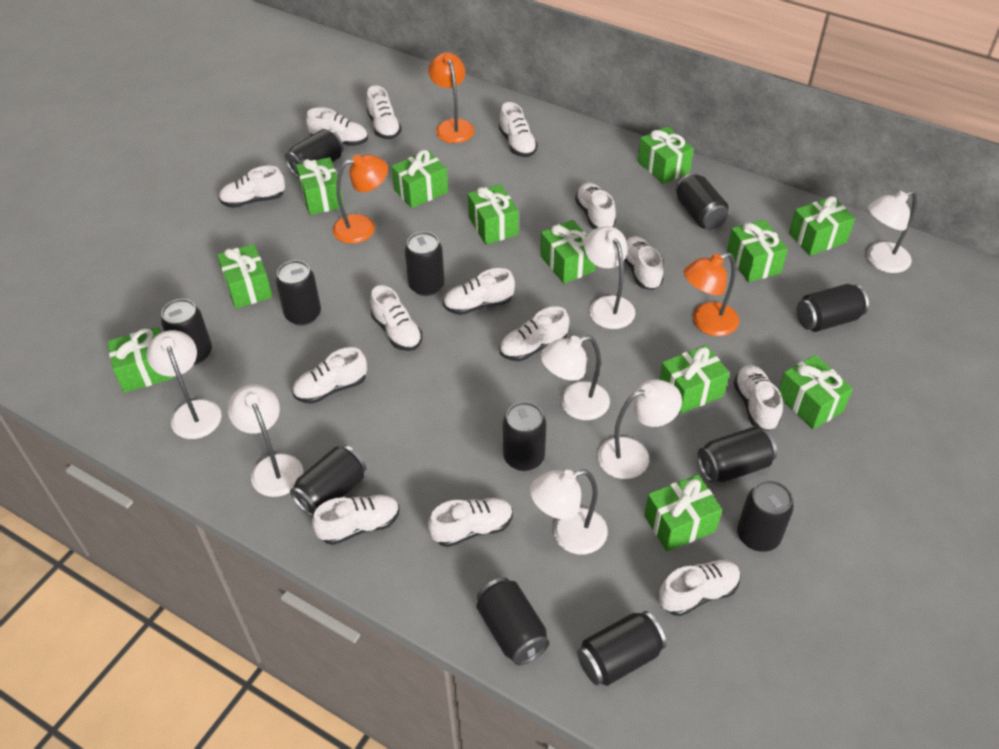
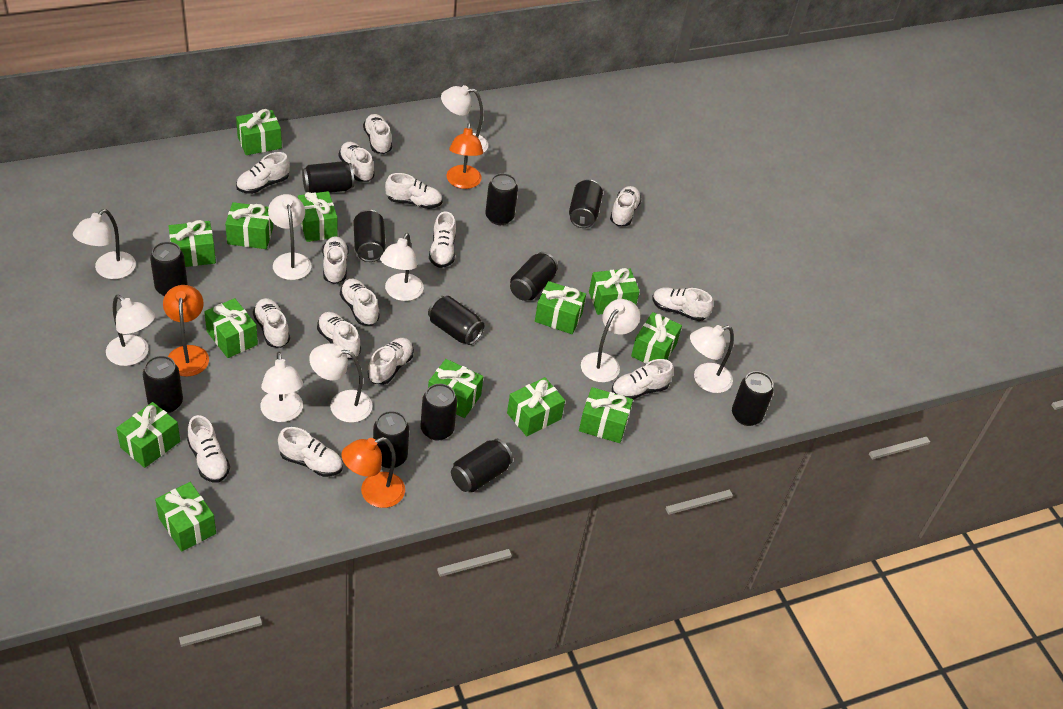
green gift: 12 -> 13
white lamp: 7 -> 9
white shoe: 14 -> 15

